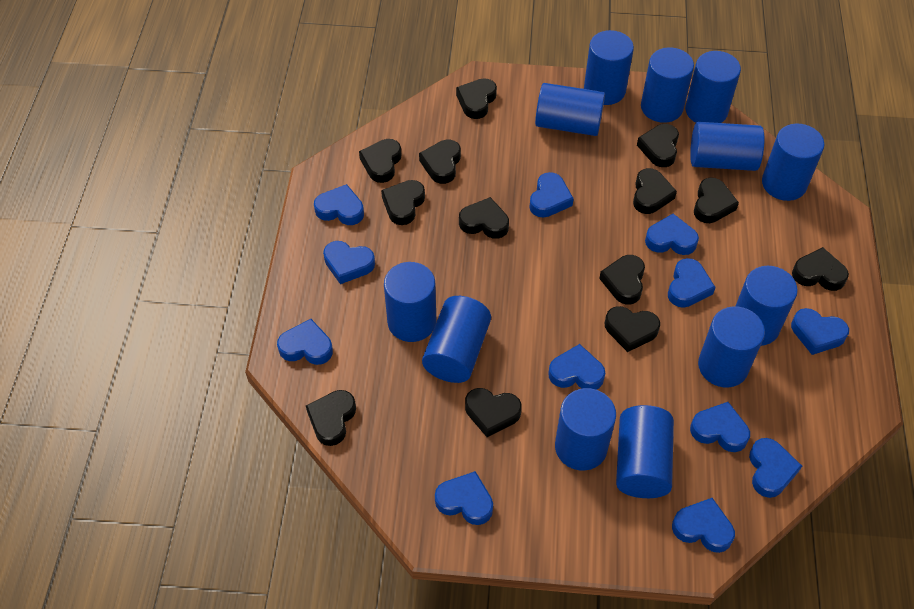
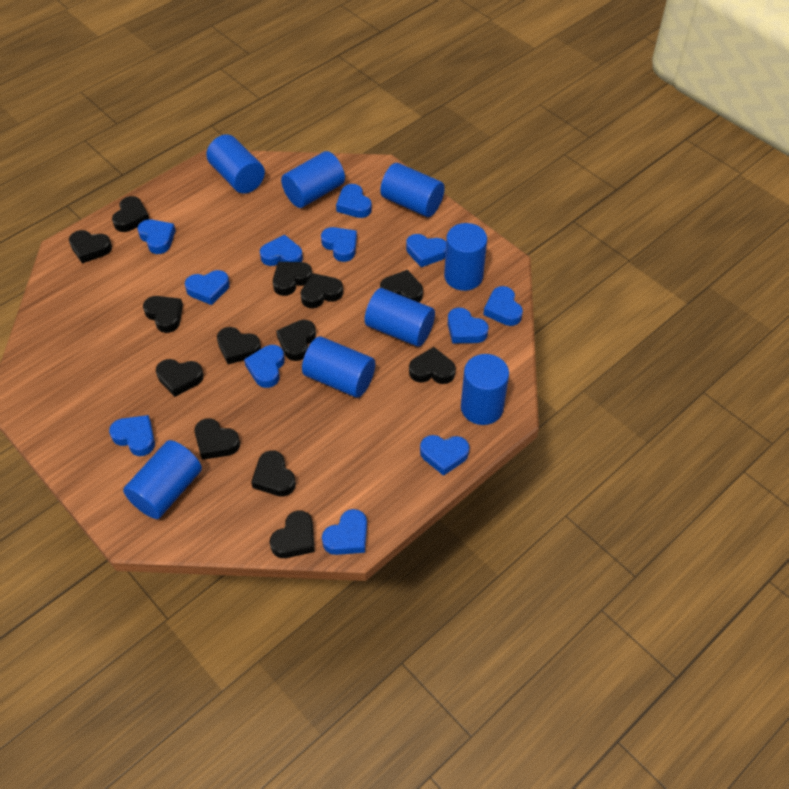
blue cylinder: 12 -> 8

